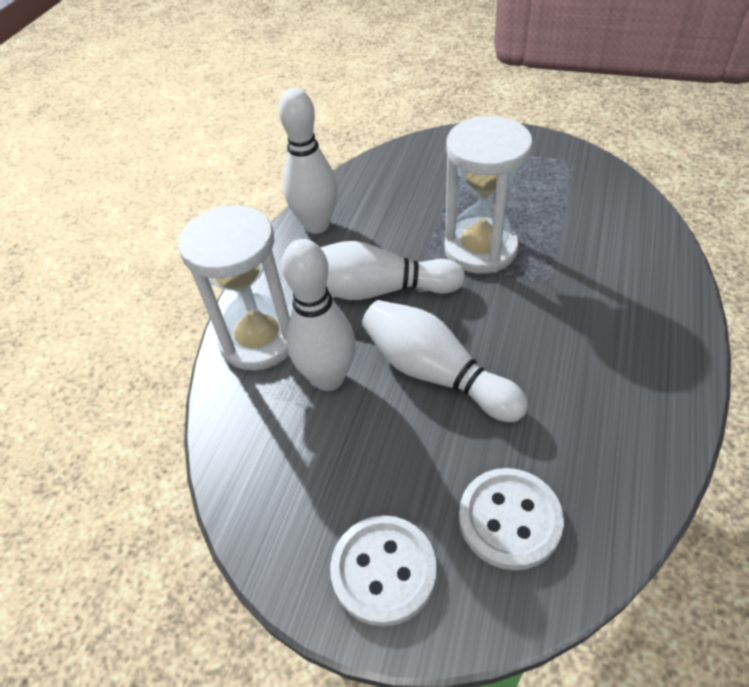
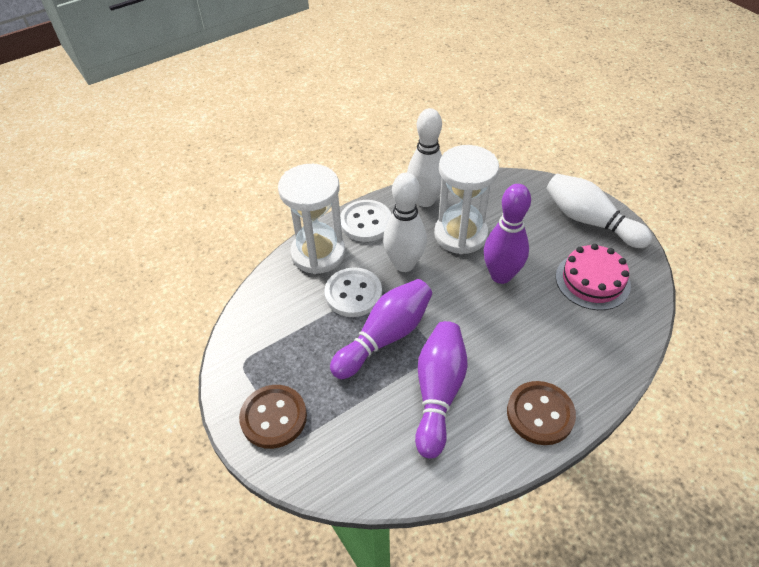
brown button: 0 -> 2
pink cake: 0 -> 1
purple bowling pin: 0 -> 3
white bowling pin: 4 -> 3

